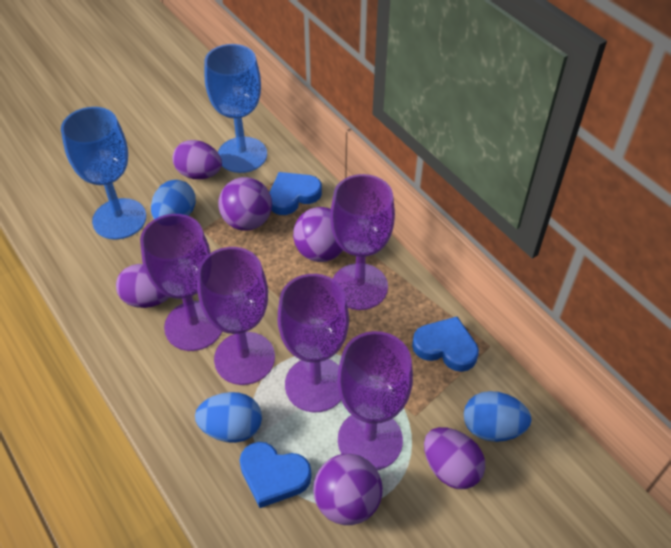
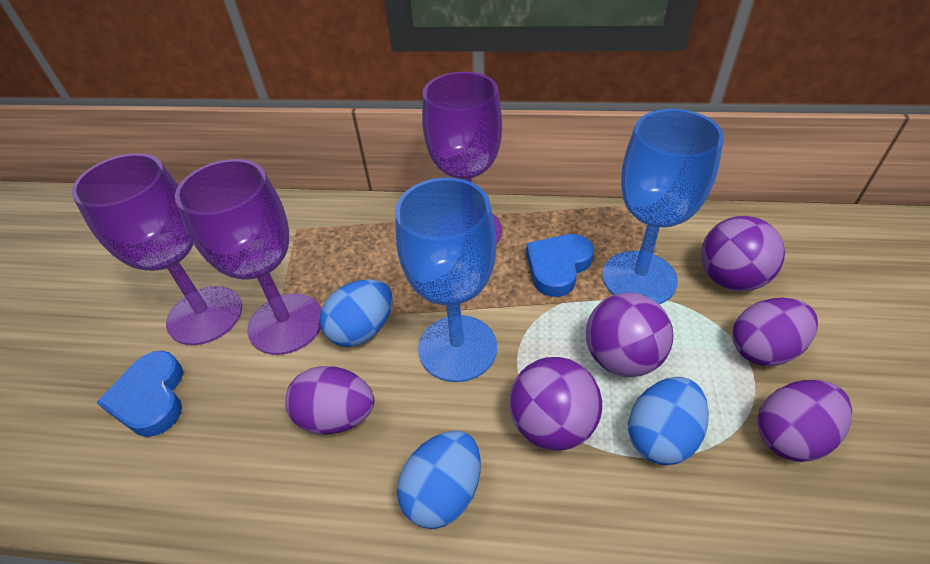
blue heart: 3 -> 2
purple goblet: 5 -> 3

